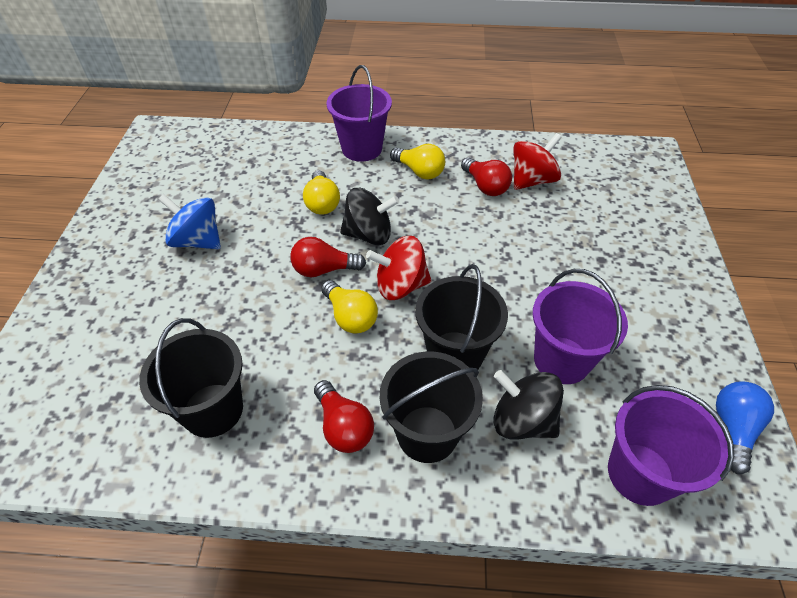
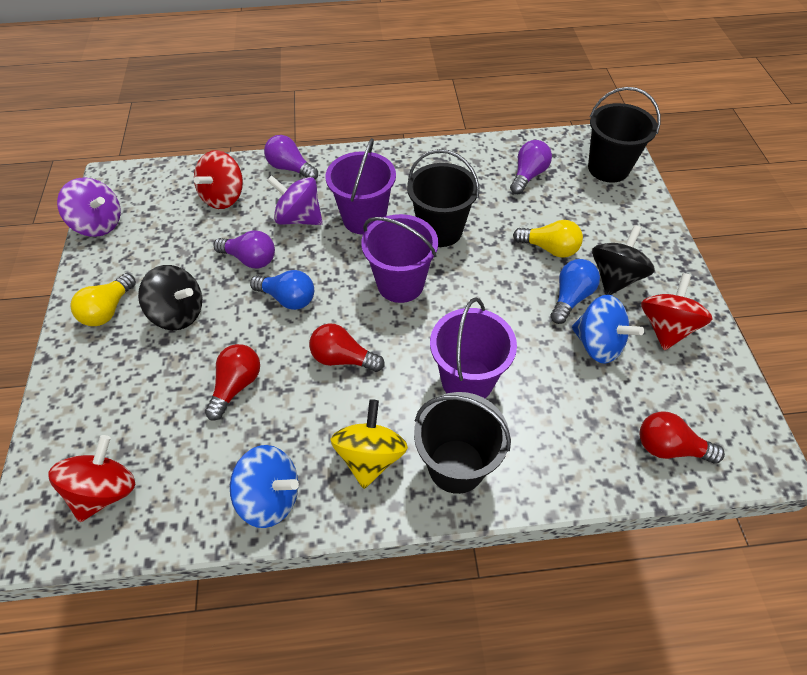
blue light bulb: 1 -> 2
blue spinning top: 1 -> 2
purple light bulb: 0 -> 3
purple spinning top: 0 -> 2
red spinning top: 2 -> 3
yellow light bulb: 3 -> 2
yellow spinning top: 0 -> 1

